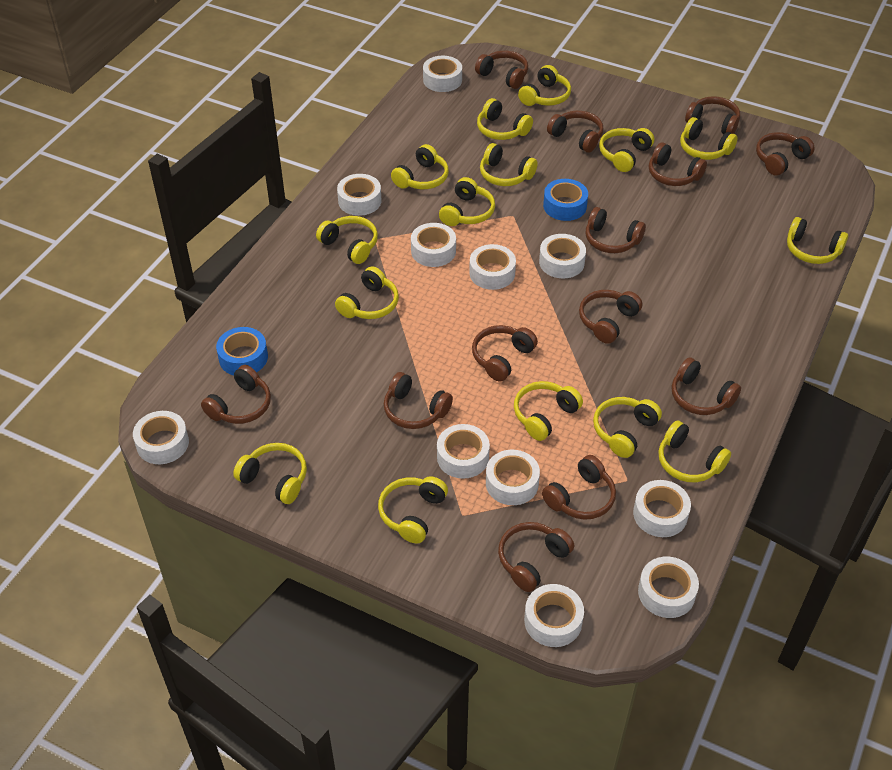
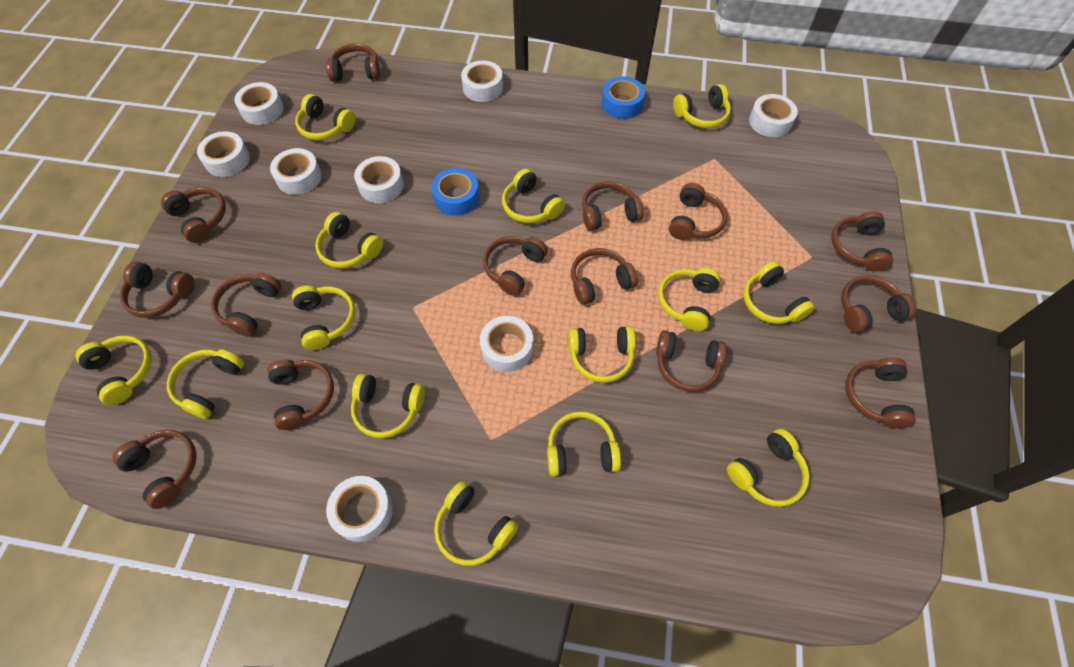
brown headphones: 13 -> 14
white tape: 11 -> 8
yellow headphones: 15 -> 14

